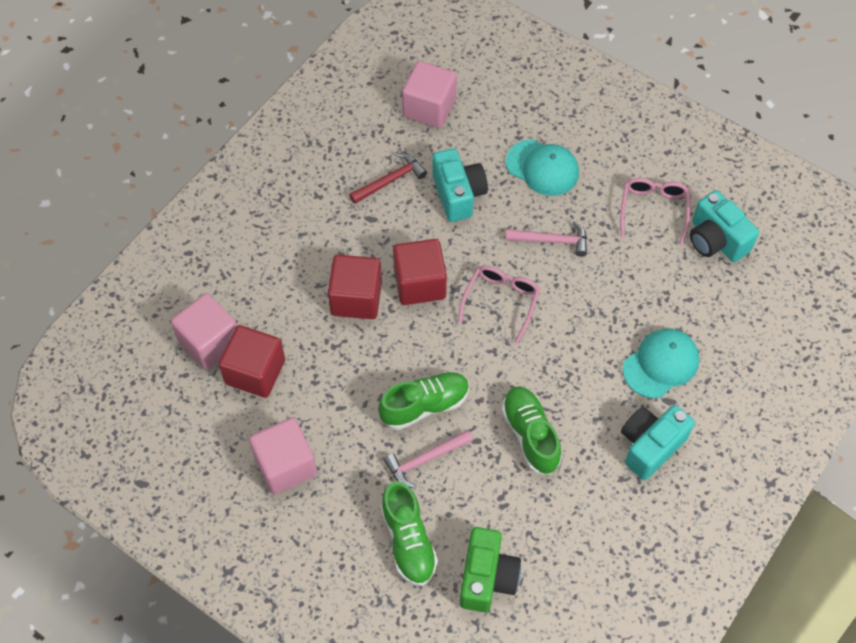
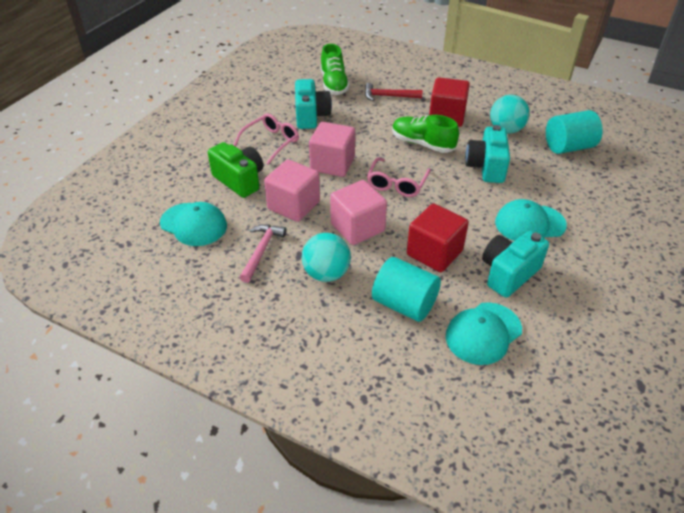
green shoe: 3 -> 2
pink hammer: 2 -> 1
red cube: 3 -> 2
turquoise ball: 0 -> 2
turquoise cap: 2 -> 3
turquoise cylinder: 0 -> 2

